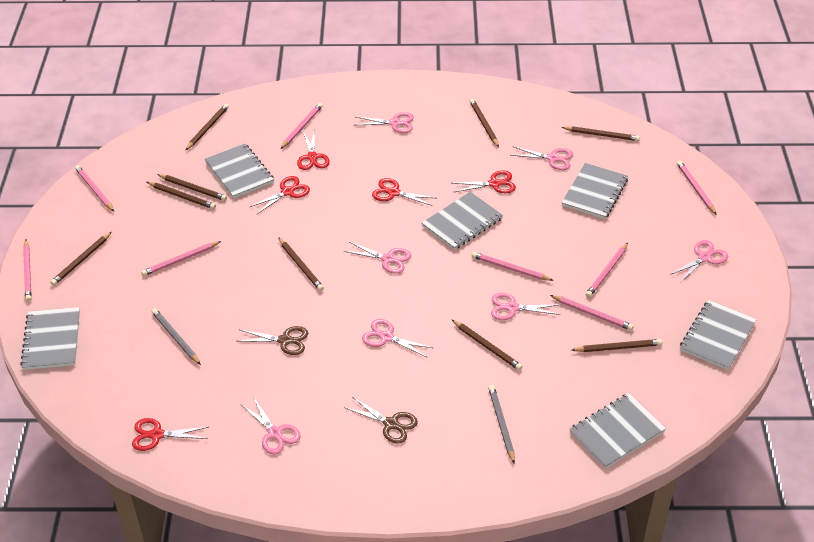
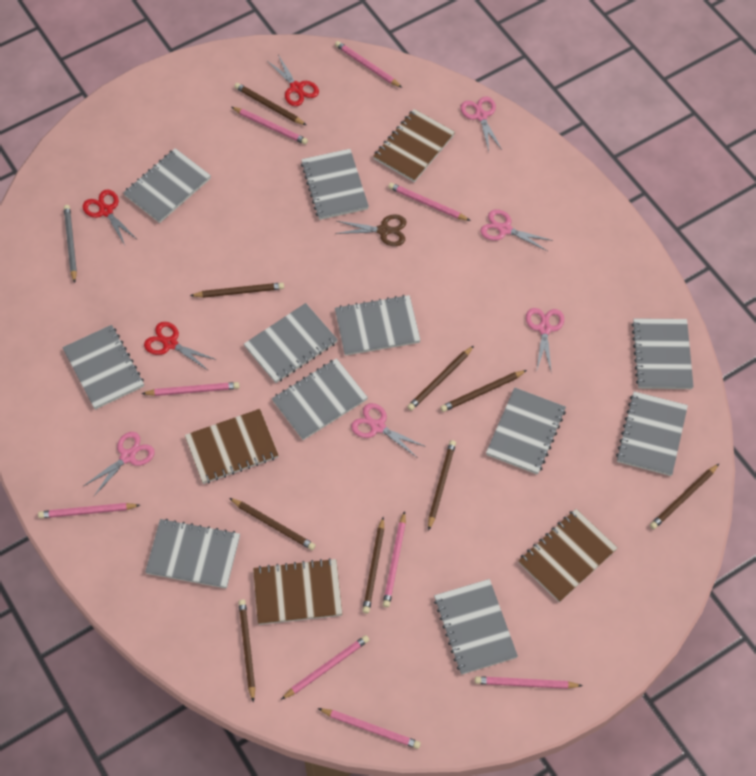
brown notebook: 0 -> 4
brown scissors: 2 -> 1
grey notebook: 6 -> 11
grey pencil: 2 -> 1
pink pencil: 8 -> 9
pink scissors: 7 -> 5
red scissors: 5 -> 3

